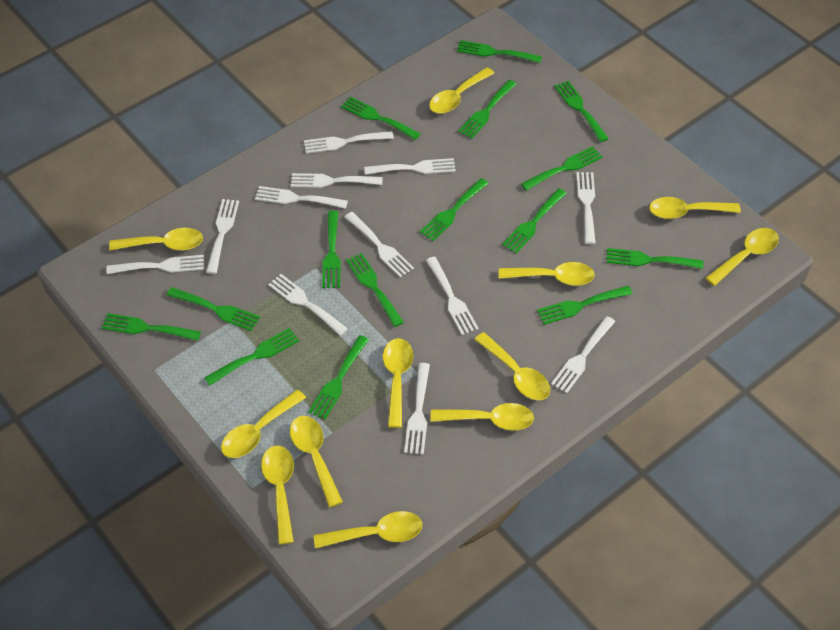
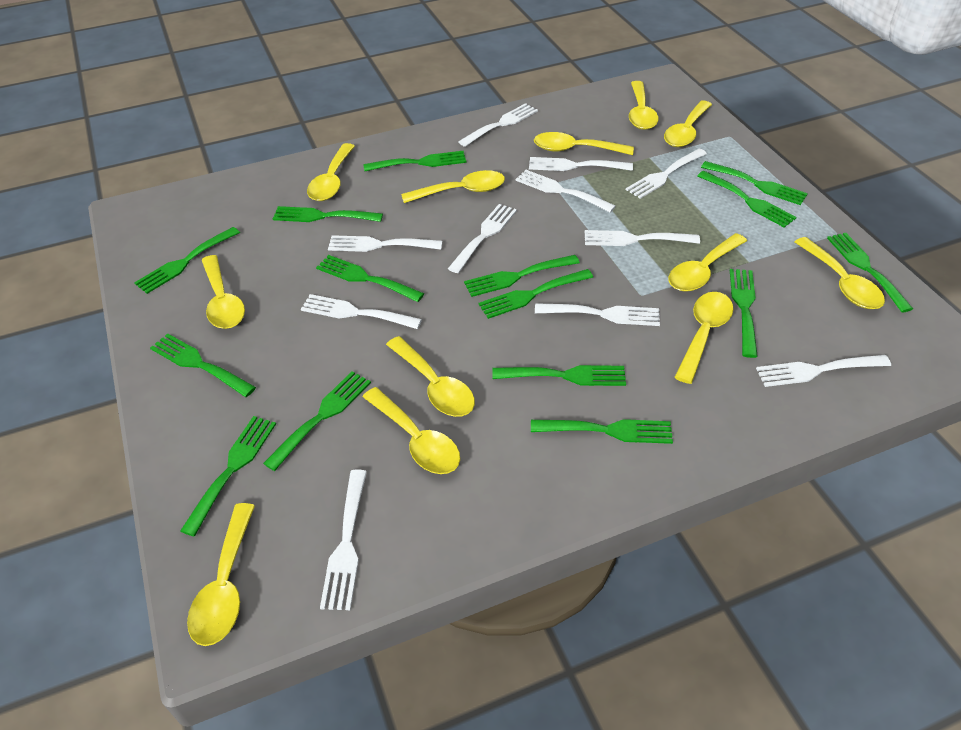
white fork: 12 -> 11

